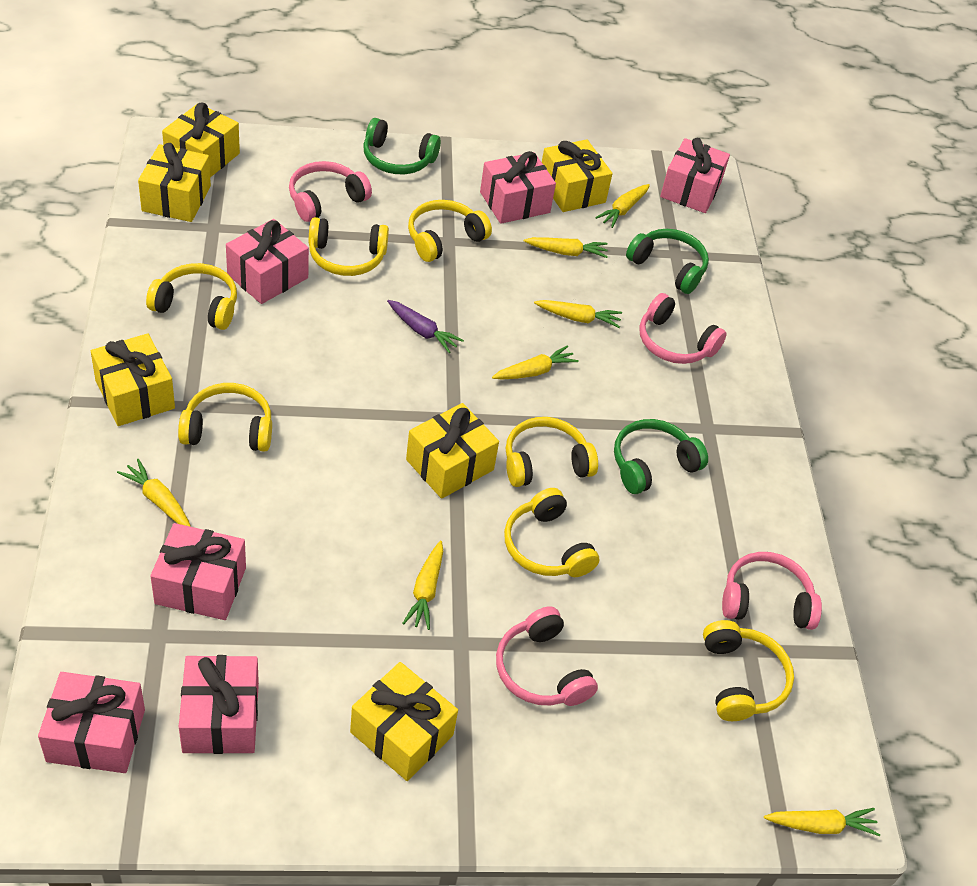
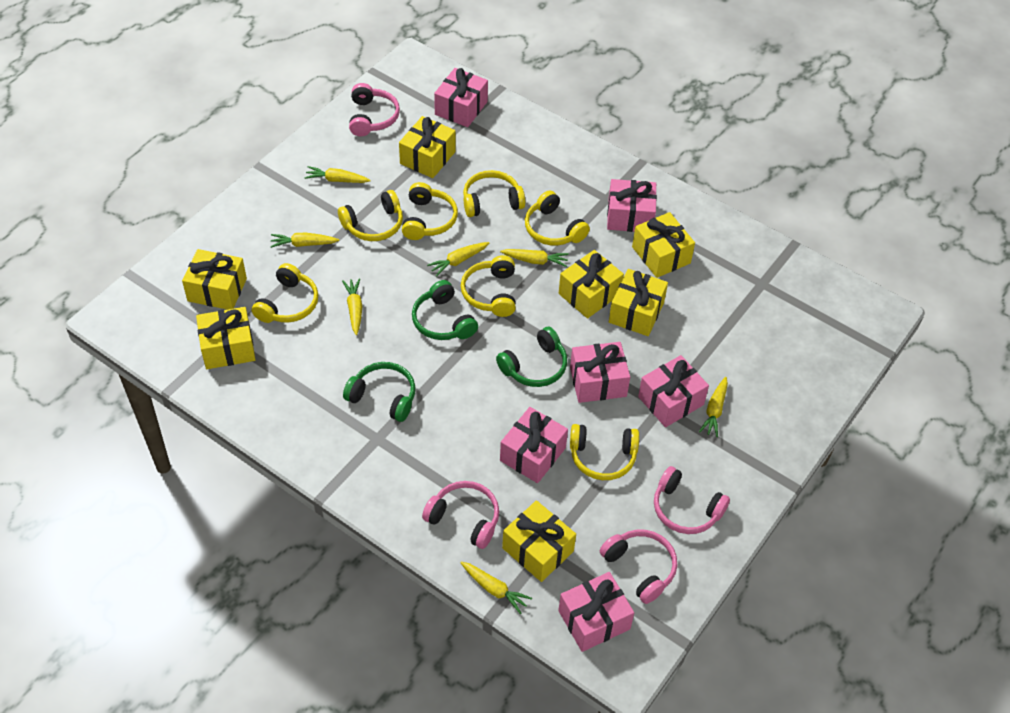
purple carrot: 1 -> 0
yellow gift: 6 -> 7

